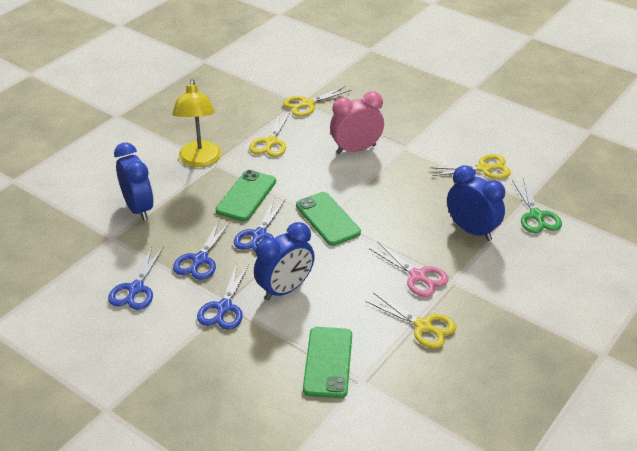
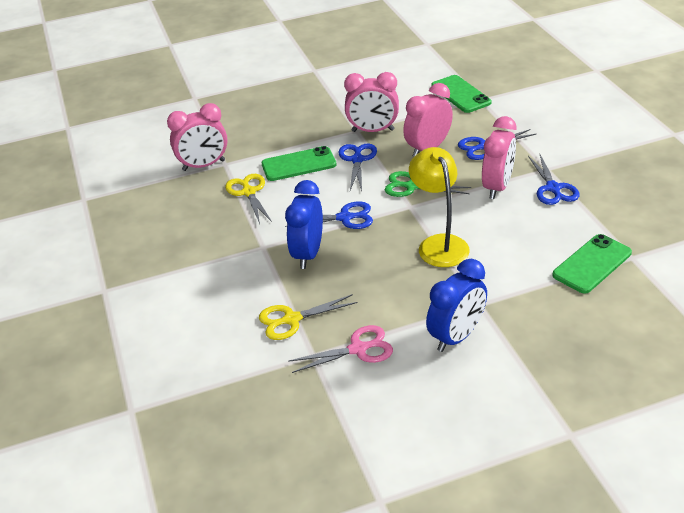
blue clock: 3 -> 2
pink clock: 1 -> 4
yellow scissors: 4 -> 2

